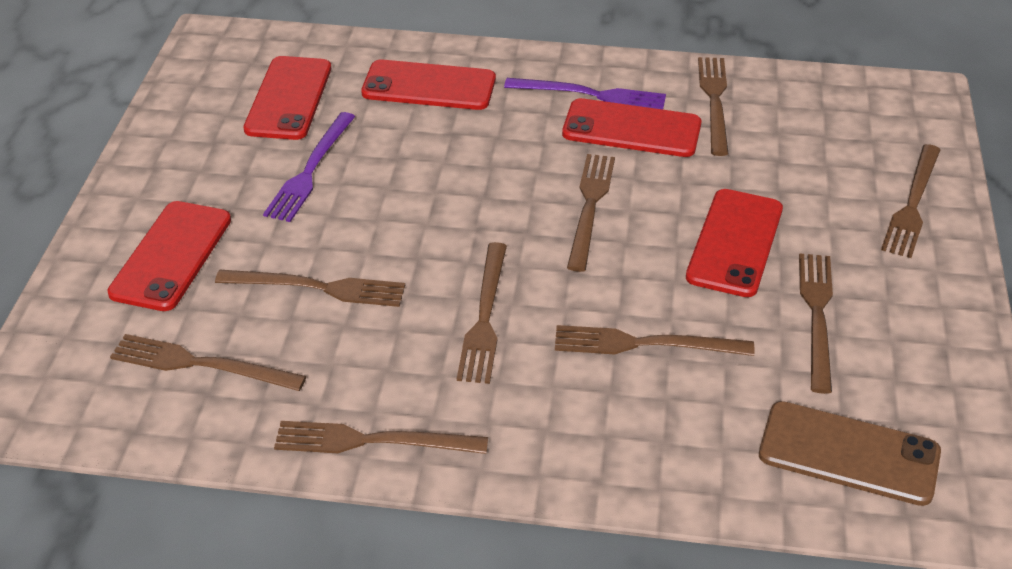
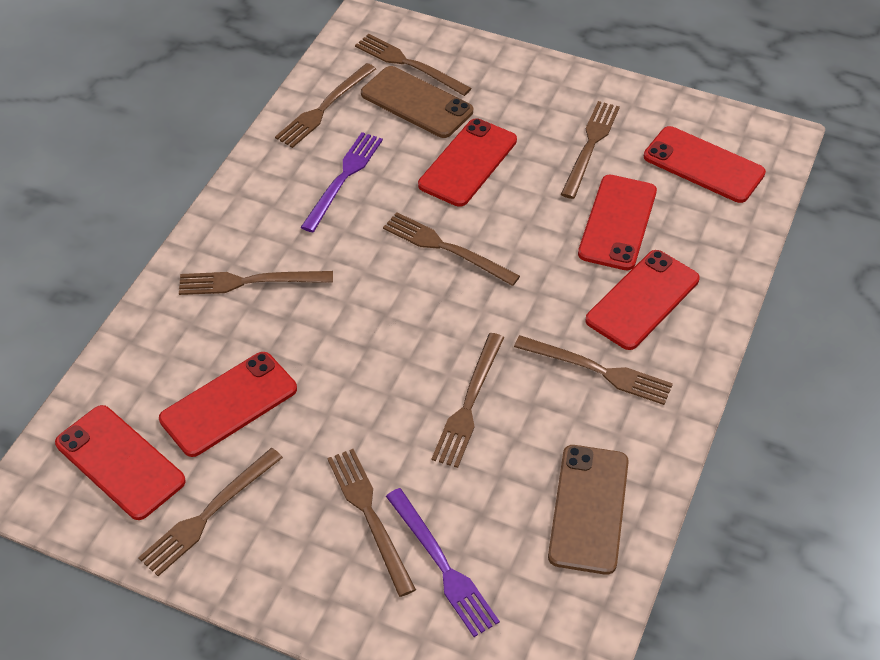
brown phone: 1 -> 2
red phone: 5 -> 6

